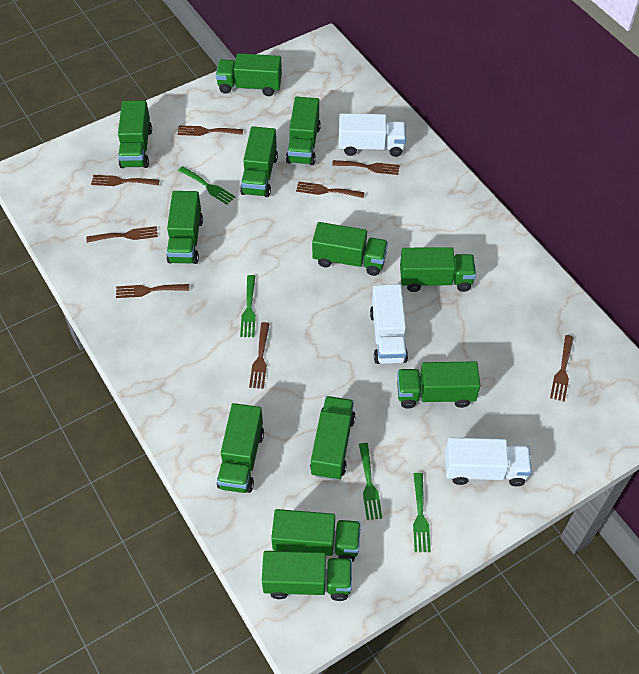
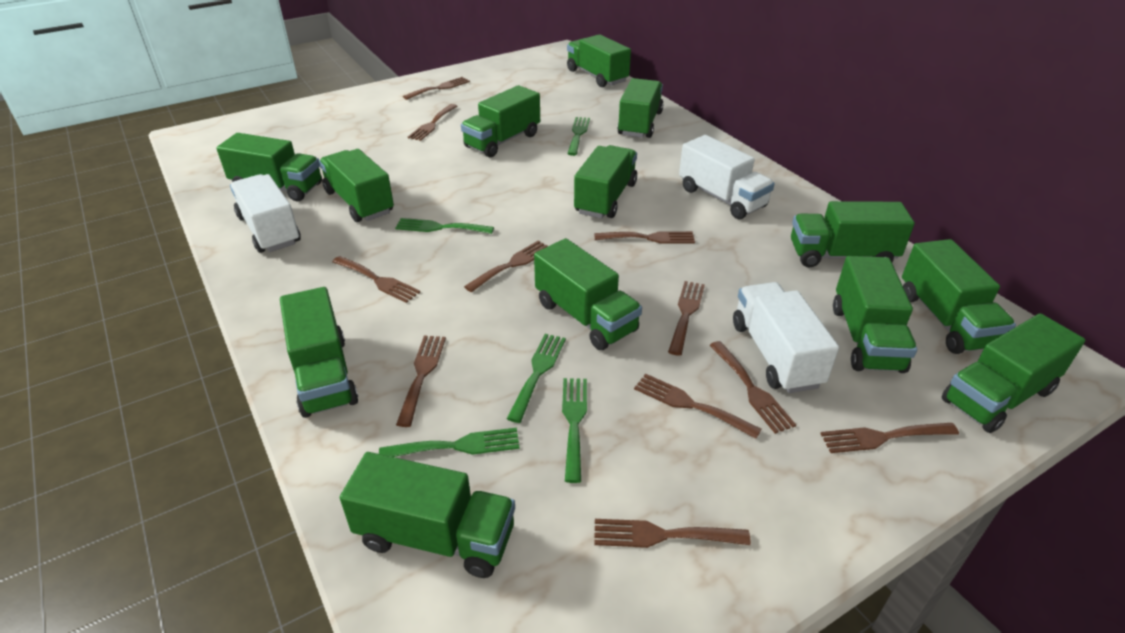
brown fork: 8 -> 11
green fork: 4 -> 5
green truck: 12 -> 13

